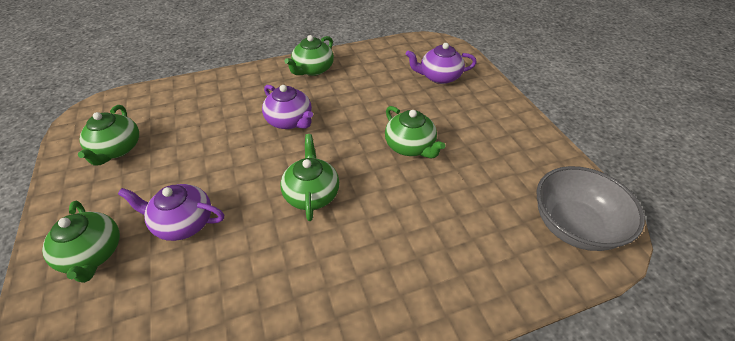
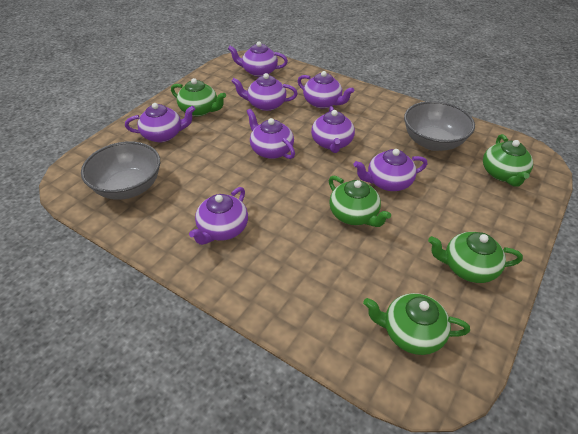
grey bowl: 1 -> 2
purple teapot: 3 -> 8

